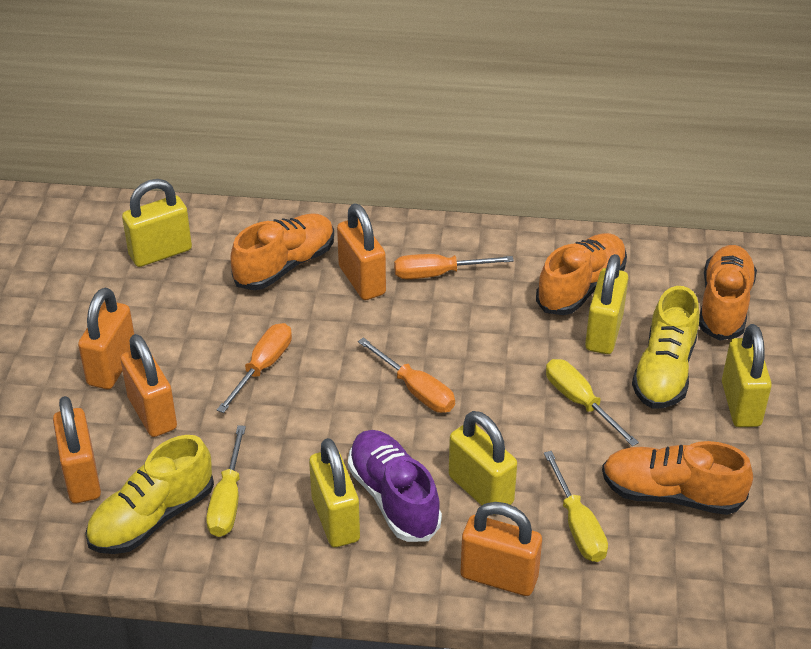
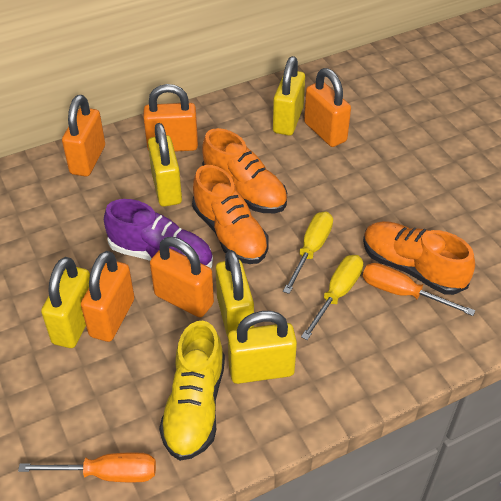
orange screwdriver: 3 -> 2
orange shoe: 4 -> 3
yellow screwdriver: 3 -> 2
yellow shoe: 2 -> 1

